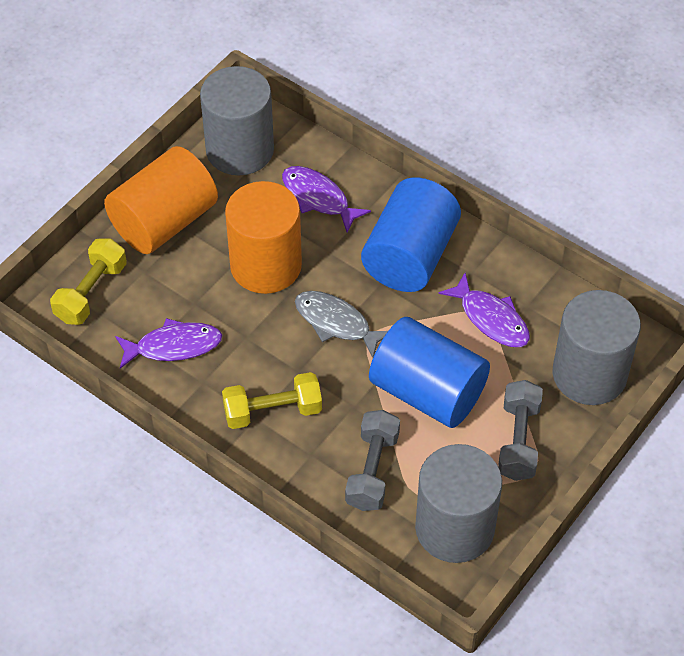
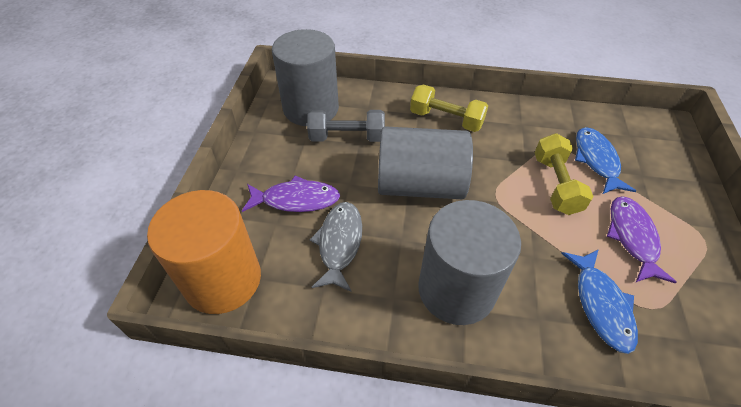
blue cylinder: 2 -> 0
blue fish: 0 -> 2
grey dumbbell: 2 -> 1
orange cylinder: 2 -> 1
purple fish: 3 -> 2

